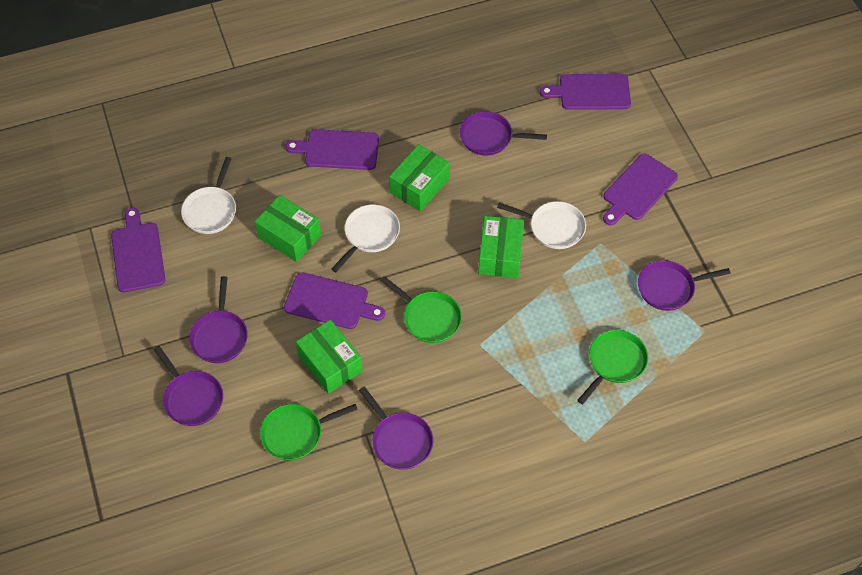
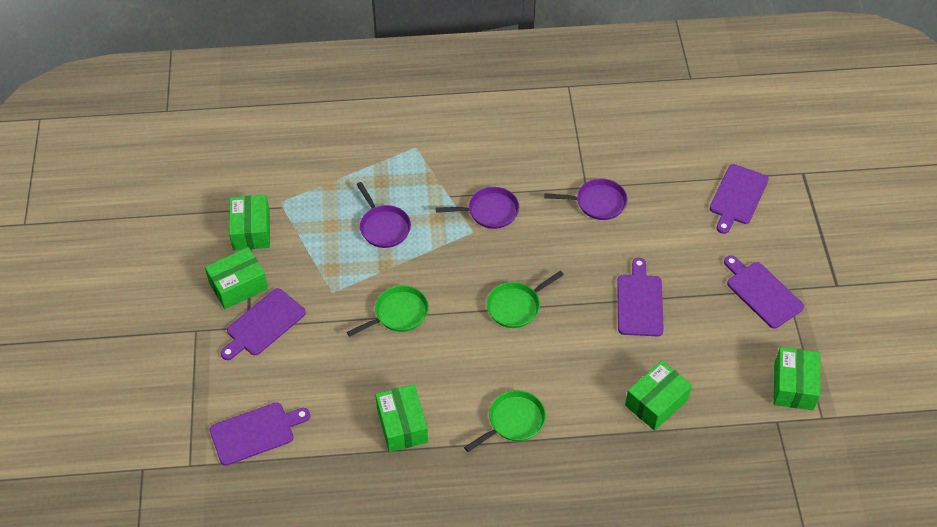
green box: 4 -> 5
purple pan: 5 -> 3
white pan: 3 -> 0

